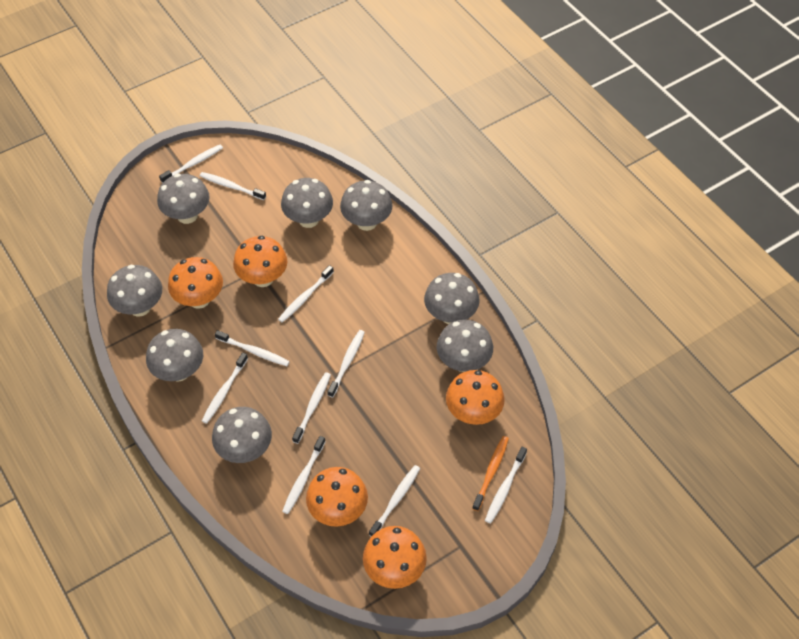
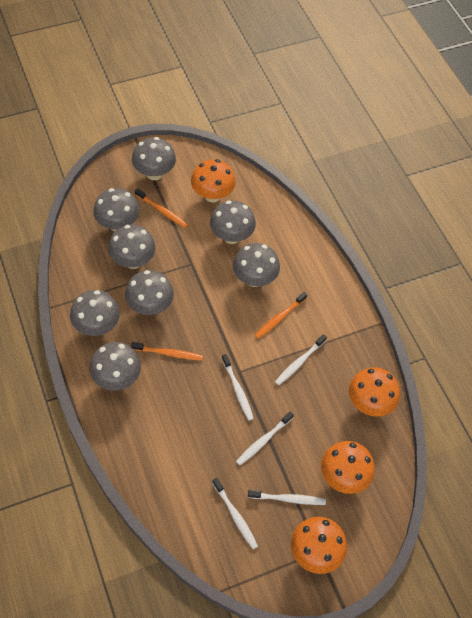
orange mushroom: 5 -> 4
orange toothbrush: 1 -> 3
white toothbrush: 10 -> 5

